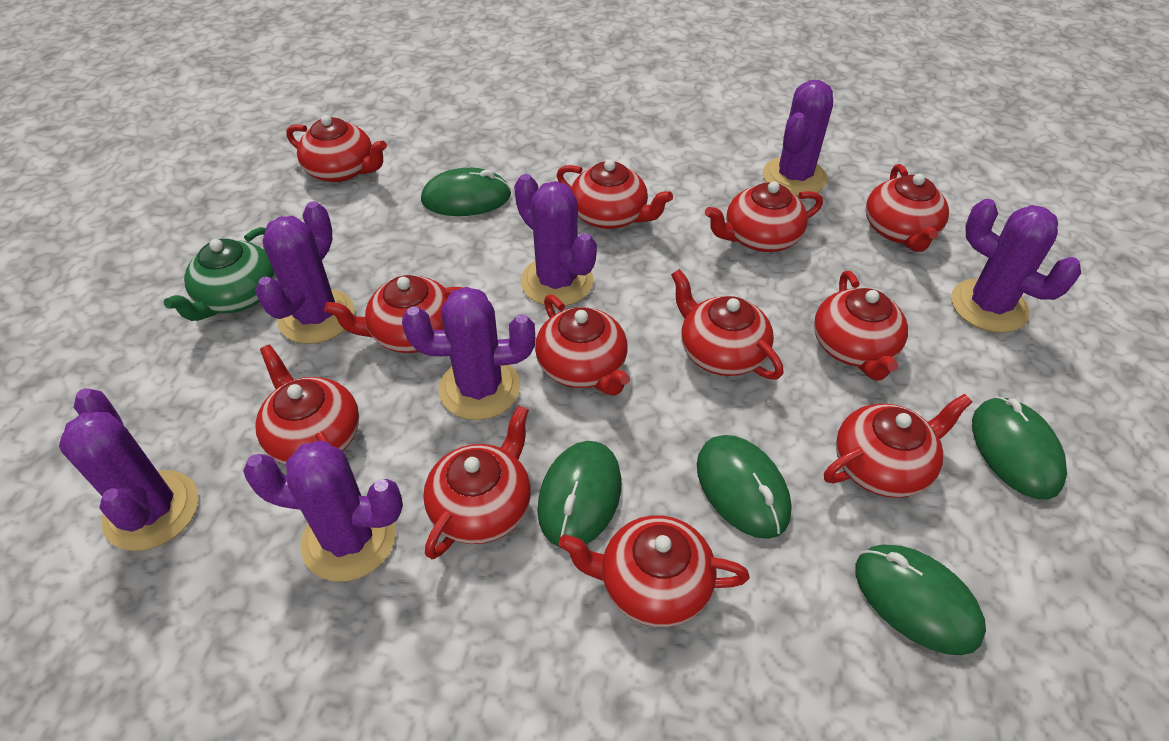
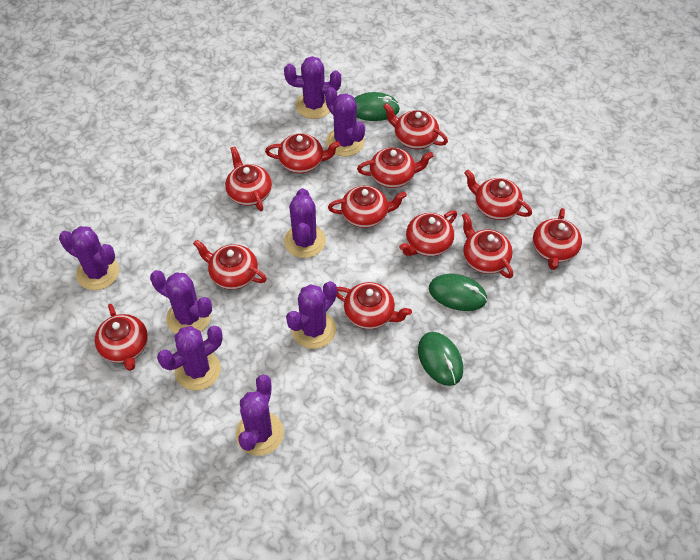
green mouse: 5 -> 3
green teapot: 1 -> 0
purple cactus: 7 -> 8

